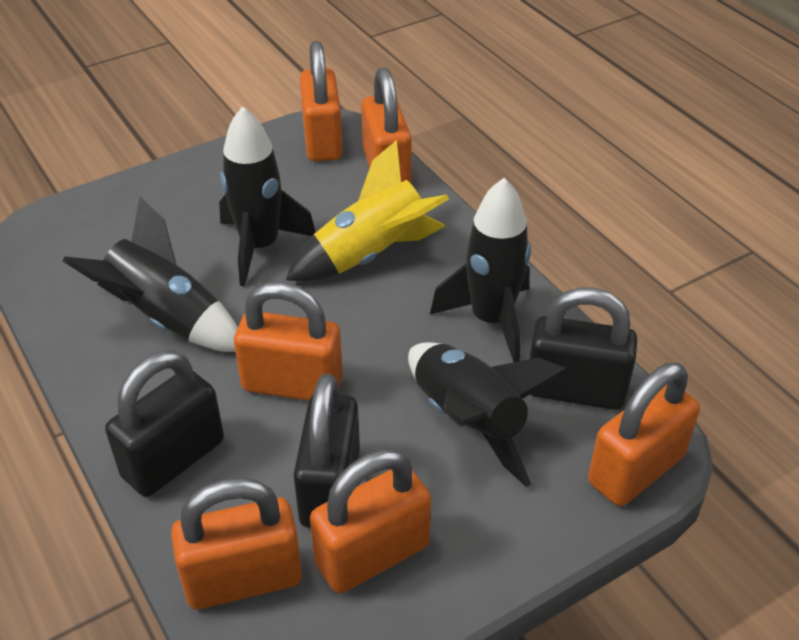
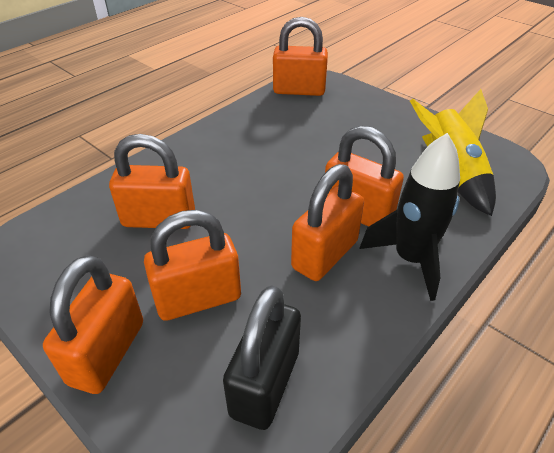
black padlock: 3 -> 1
black rocket: 4 -> 1

